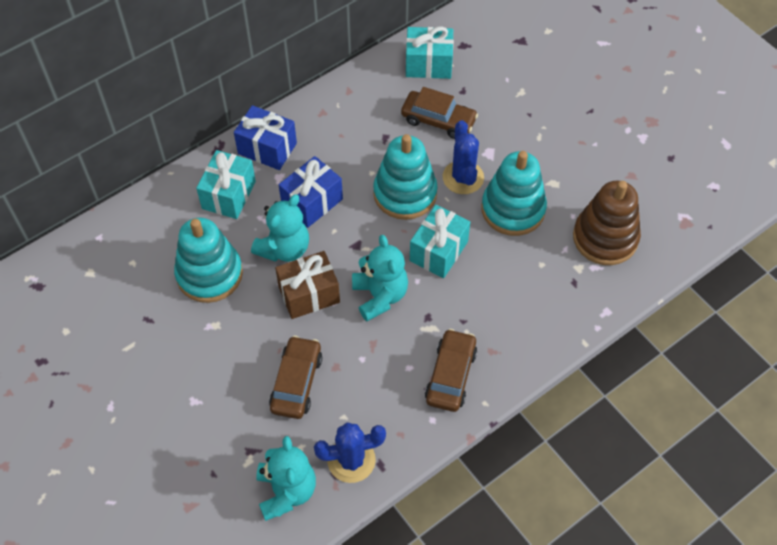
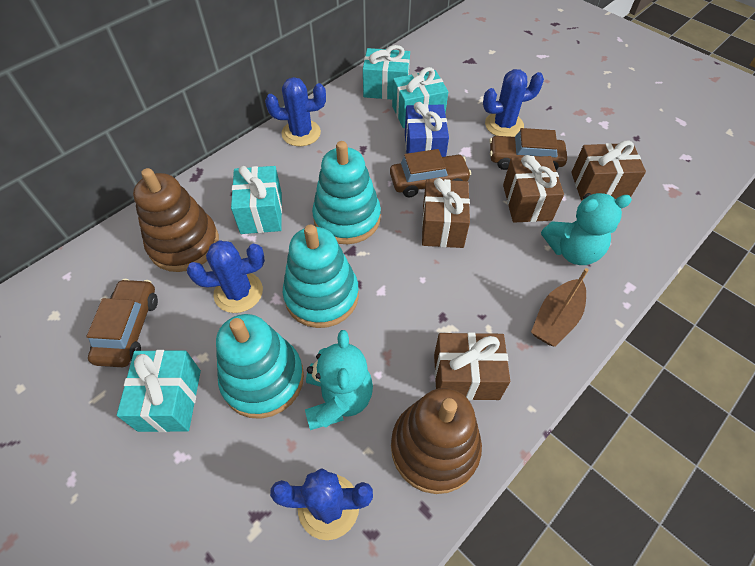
blue cactus: 2 -> 4
blue gift: 2 -> 1
brown boat: 0 -> 1
brown gift: 1 -> 4
brown stacking toy: 1 -> 2
turquoise gift: 3 -> 4
turquoise teddy bear: 3 -> 2

